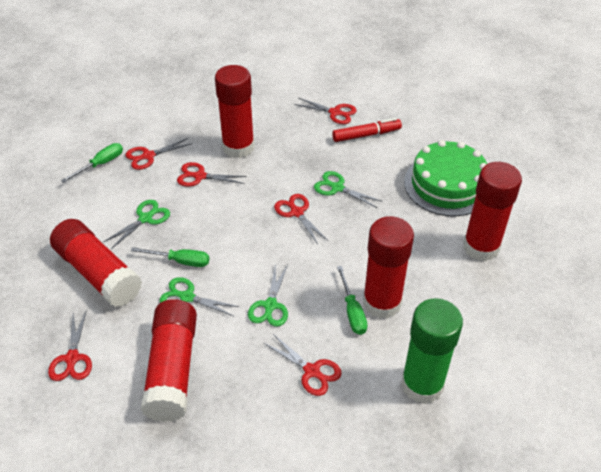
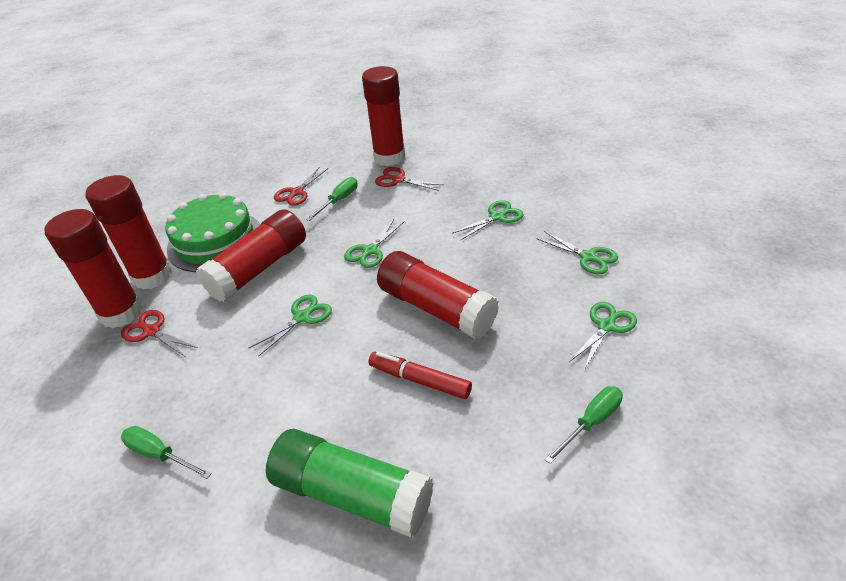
green scissors: 4 -> 5
red scissors: 6 -> 3

